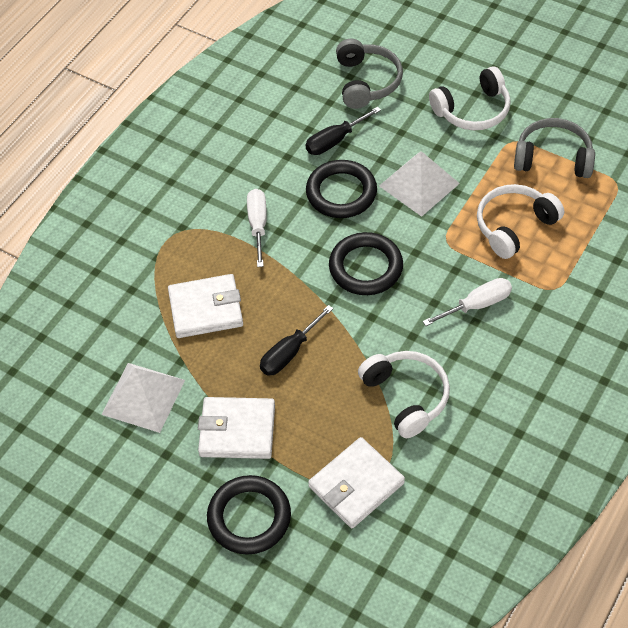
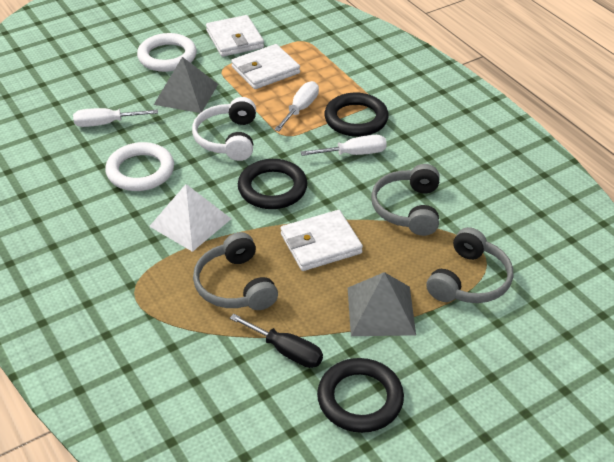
black screwdriver: 2 -> 1
grey headphones: 2 -> 3
grey pyramid: 0 -> 2
white headphones: 3 -> 1
white pyramid: 2 -> 1
white ring: 0 -> 2
white screwdriver: 2 -> 3

